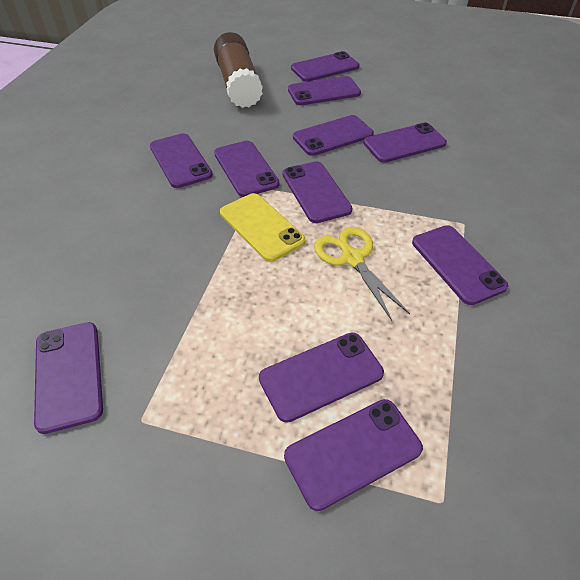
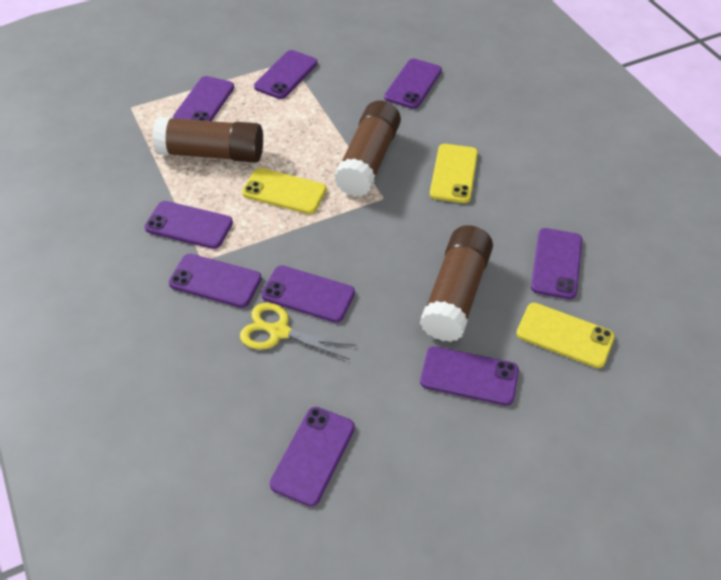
brown glue stick: 1 -> 3
purple phone: 11 -> 9
yellow phone: 1 -> 3

